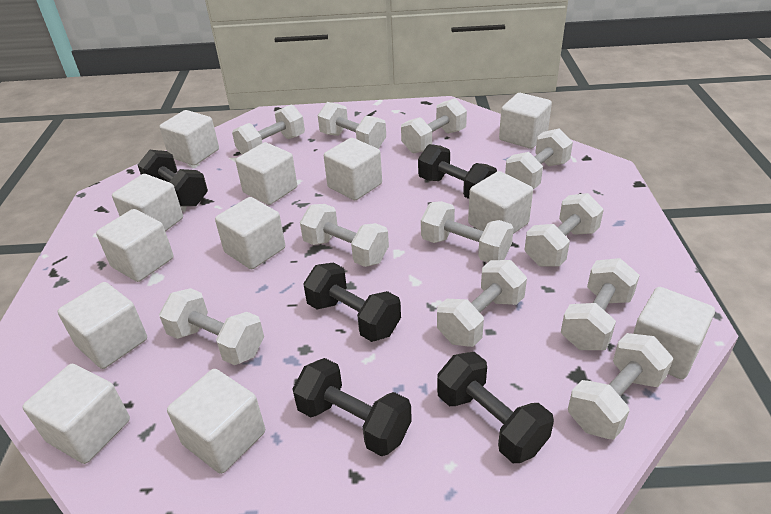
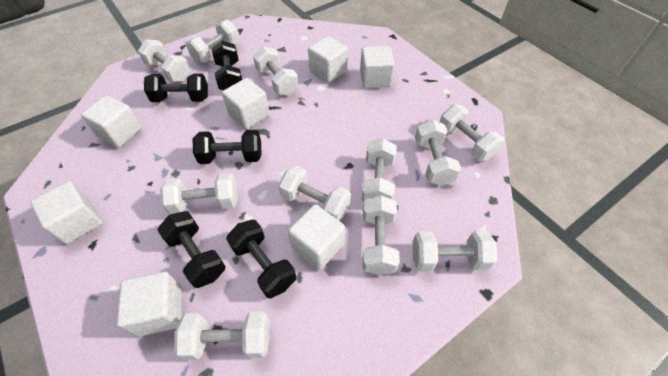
white cube: 12 -> 7

